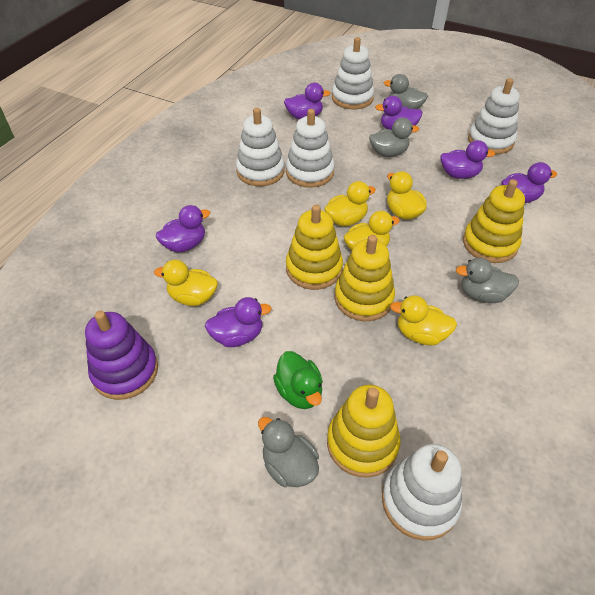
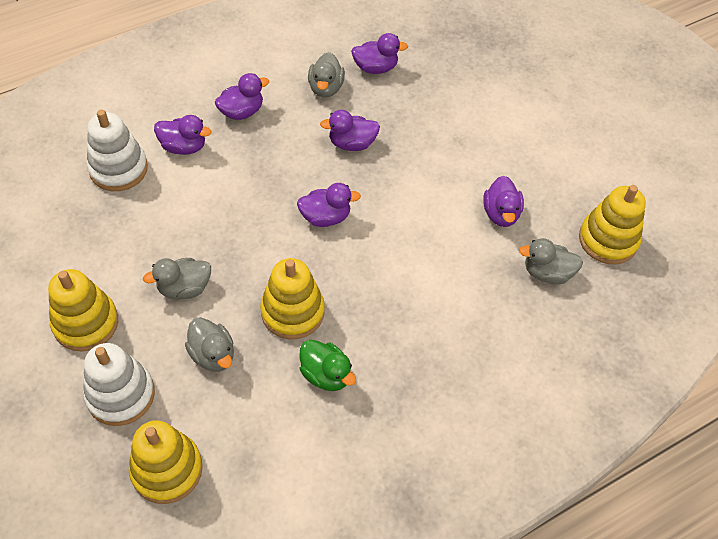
purple stacking toy: 1 -> 0
white stacking toy: 5 -> 2
yellow duck: 5 -> 0

